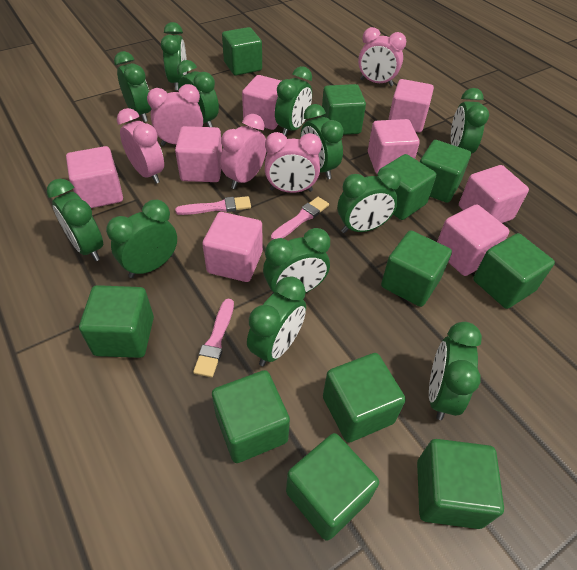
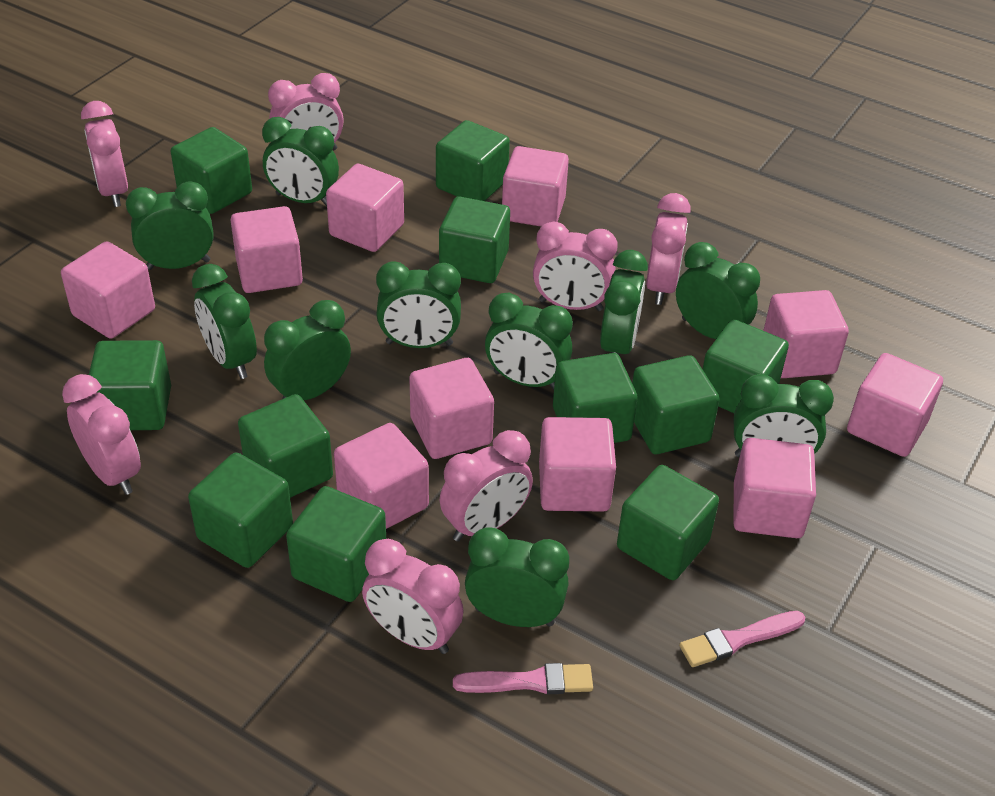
green clock: 12 -> 10
pink brush: 3 -> 2
pink clock: 5 -> 7
pink cube: 8 -> 10

